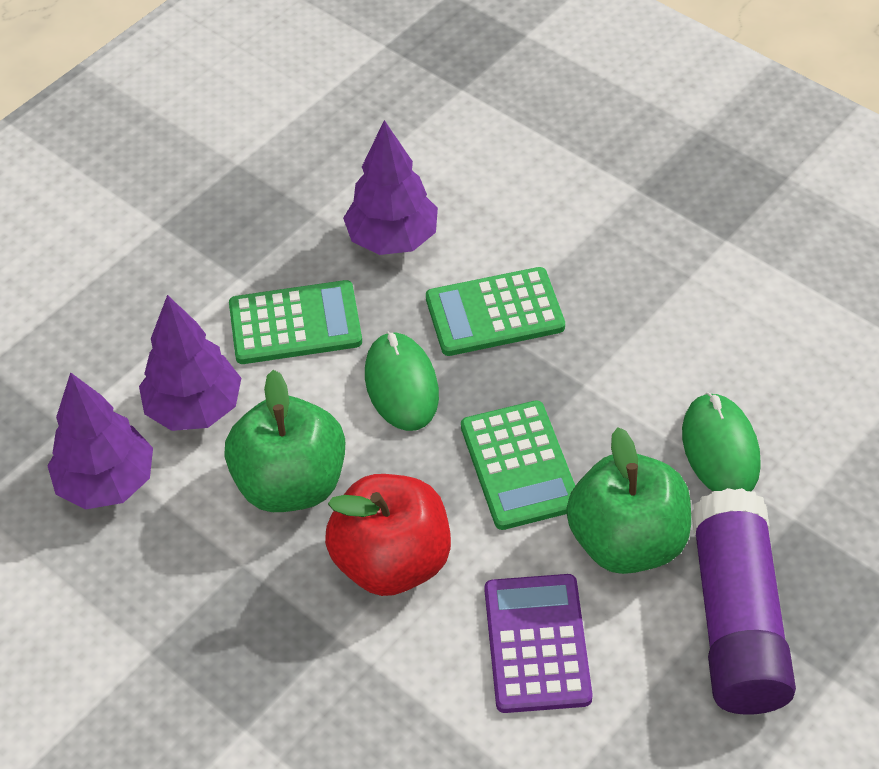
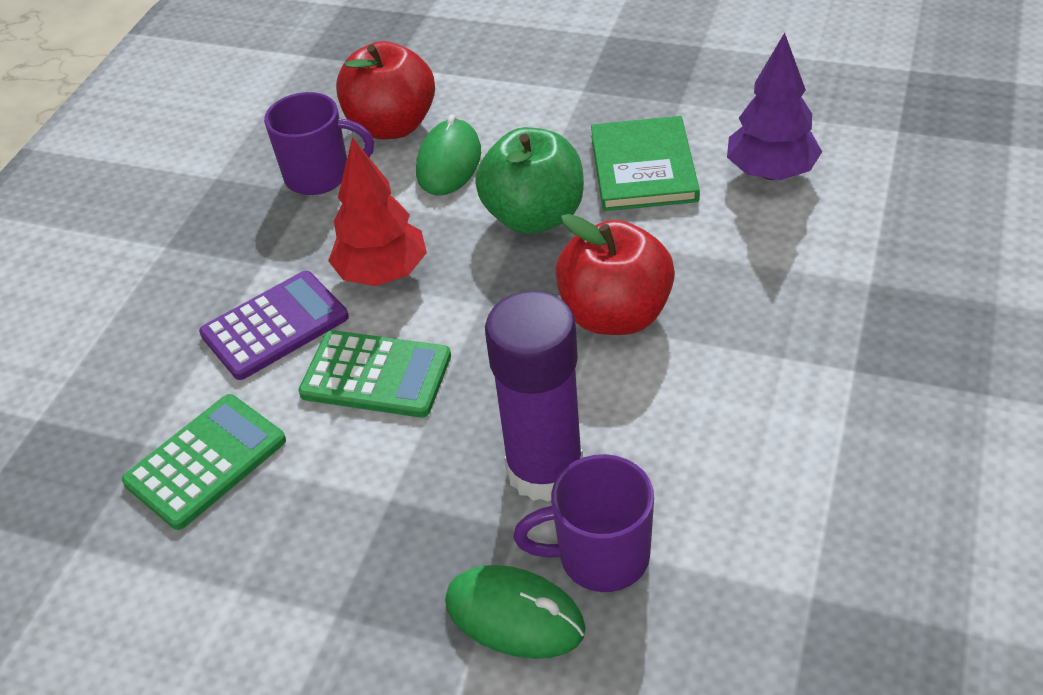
green apple: 2 -> 1
green book: 0 -> 1
green calculator: 3 -> 2
purple mug: 0 -> 2
purple tree: 3 -> 1
red apple: 1 -> 2
red tree: 0 -> 1

